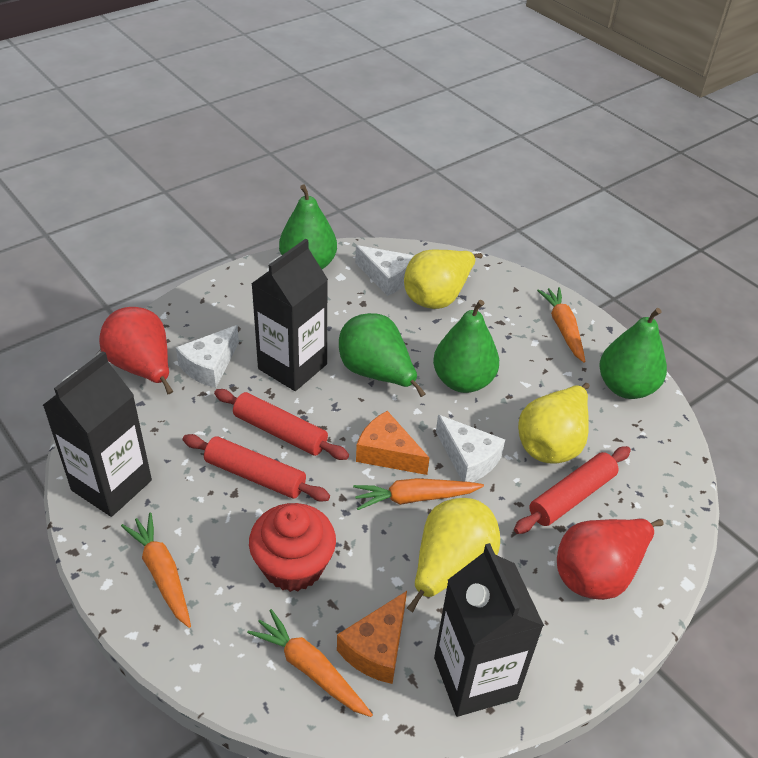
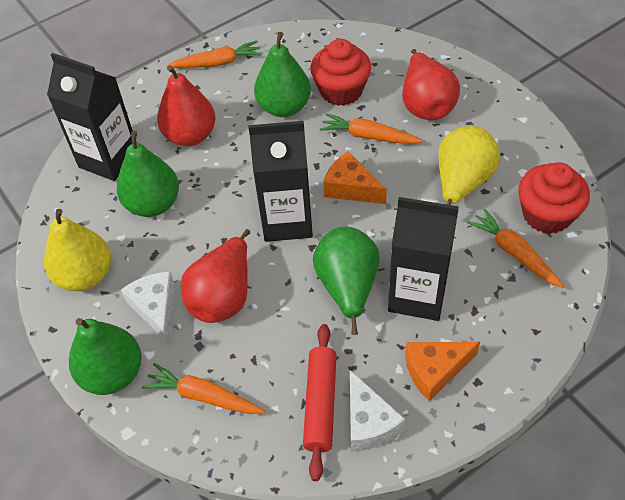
red cupcake: 1 -> 2
red pear: 2 -> 3
red rolling pin: 3 -> 1
white cheese: 3 -> 2
yellow pear: 3 -> 2

